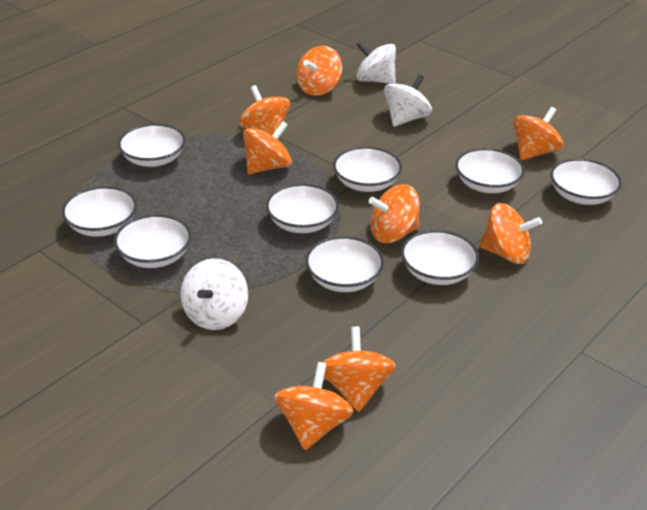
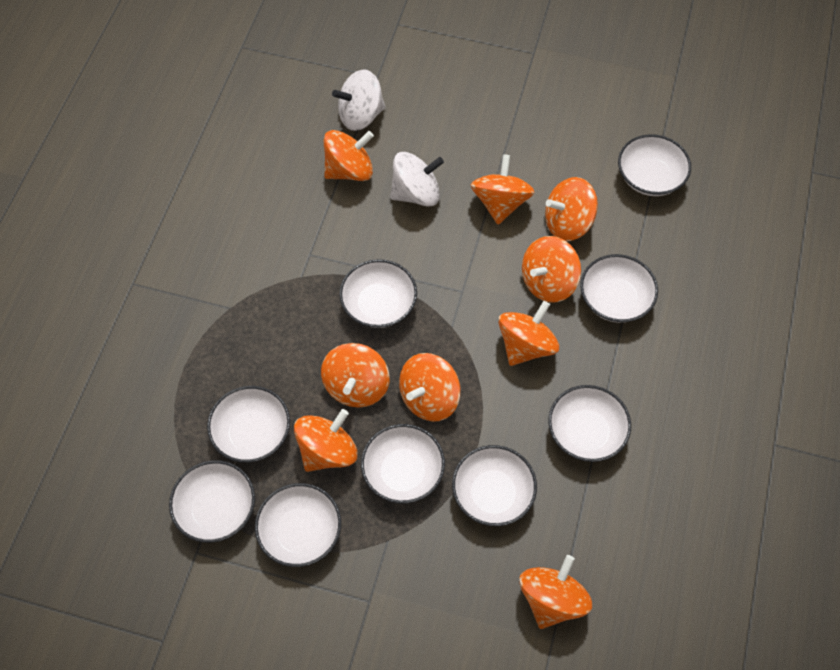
orange spinning top: 8 -> 9
white spinning top: 3 -> 2

